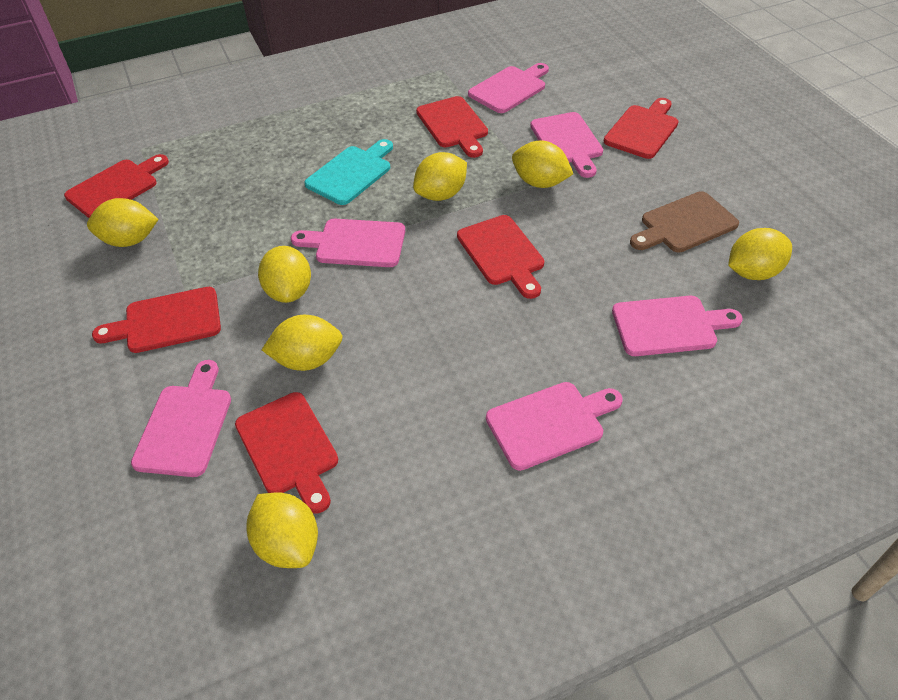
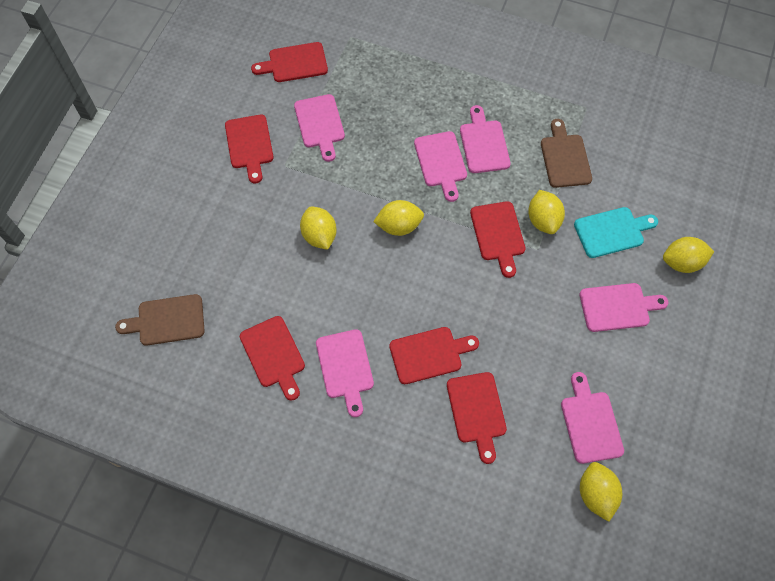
brown cutting board: 1 -> 2
yellow lemon: 7 -> 5

